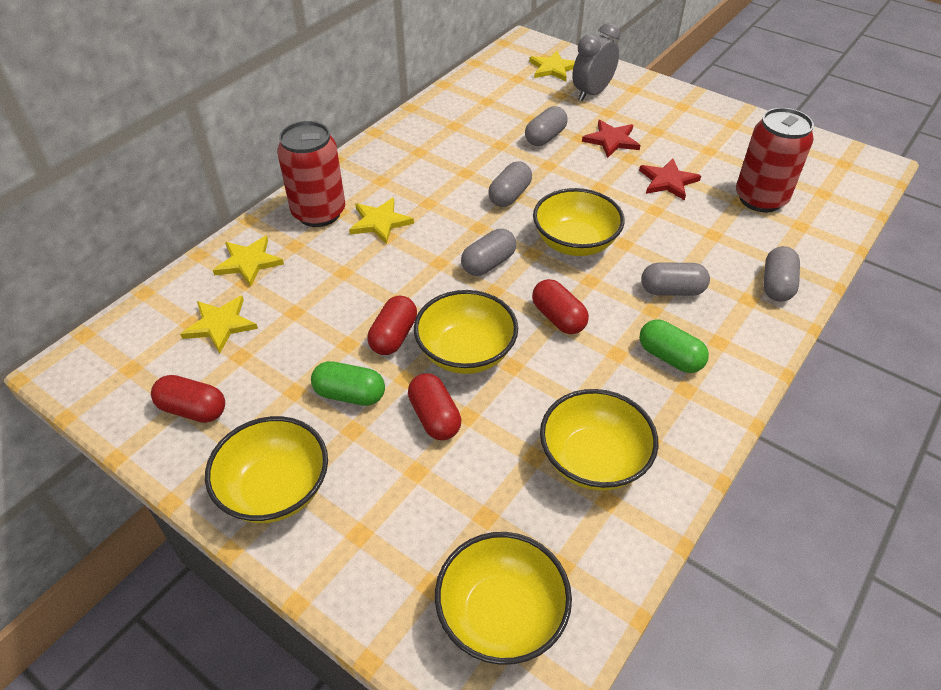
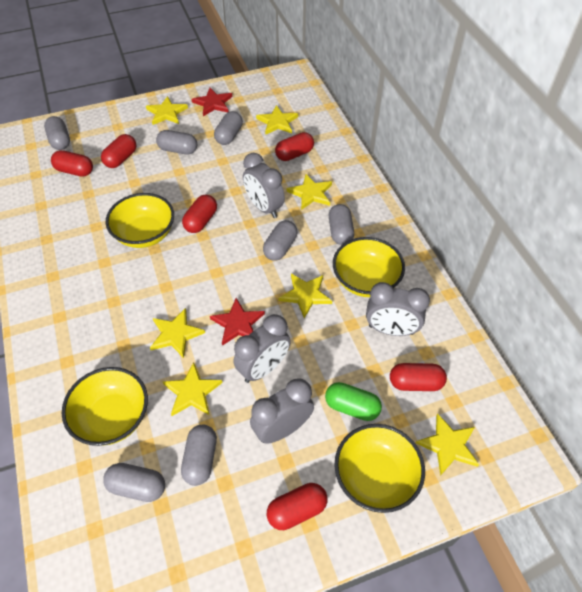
green capsule: 2 -> 1
grey capsule: 5 -> 7
grey clock: 1 -> 4
red can: 2 -> 0
red capsule: 4 -> 6
yellow bowl: 5 -> 4
yellow star: 4 -> 7

